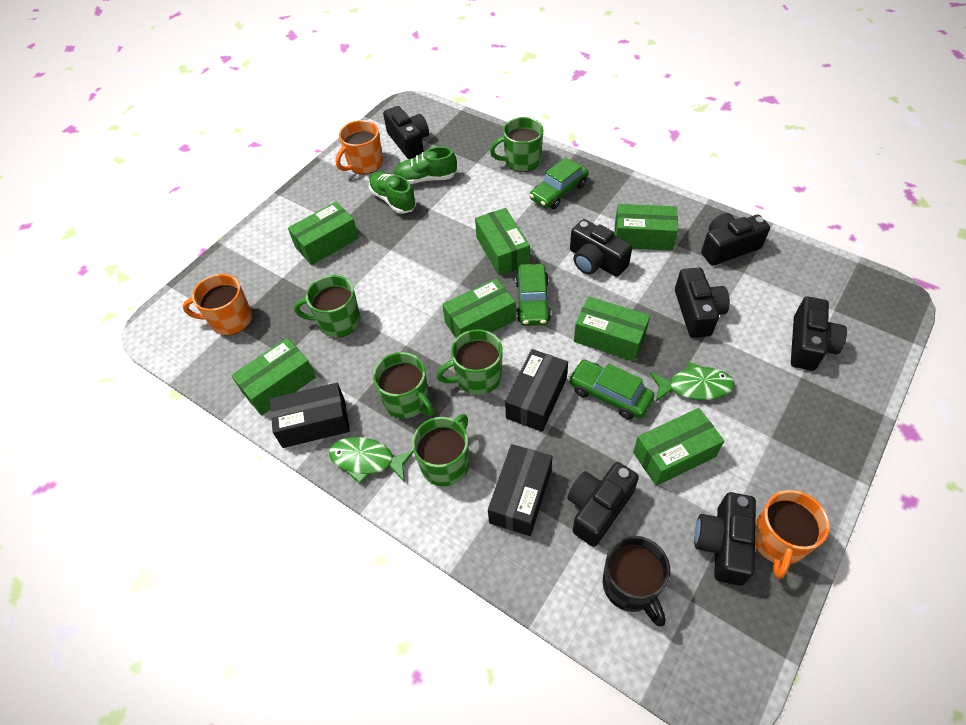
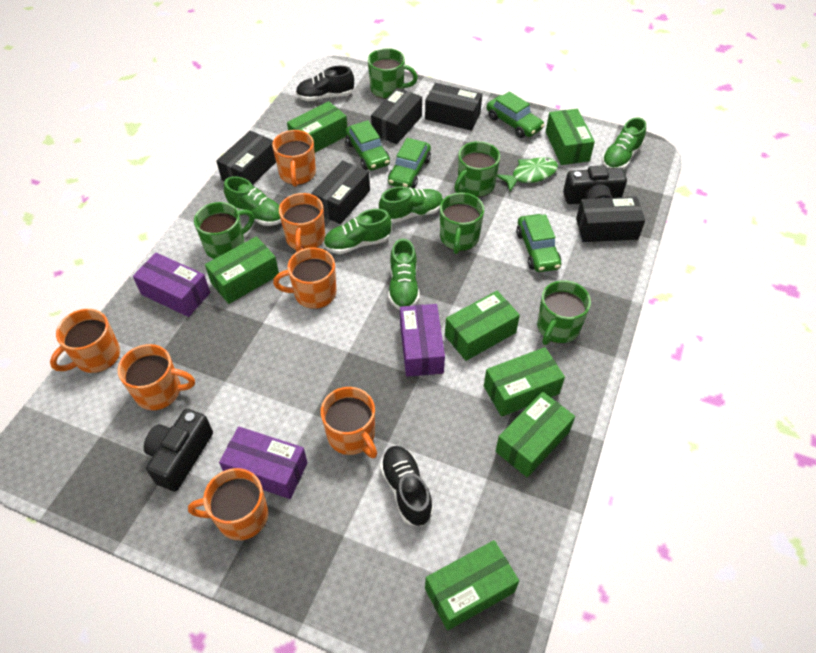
black box: 3 -> 5
black camera: 7 -> 2
black mug: 1 -> 0
black shoe: 0 -> 2
green car: 3 -> 4
green fish: 2 -> 1
green shoe: 2 -> 5
orange mug: 3 -> 7
purple box: 0 -> 3

